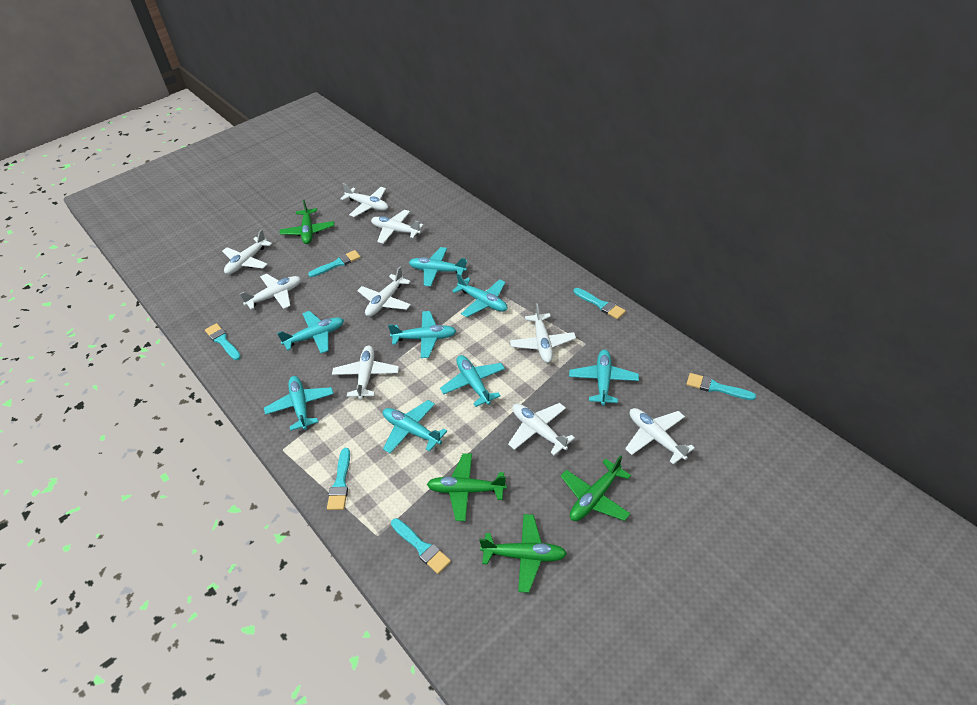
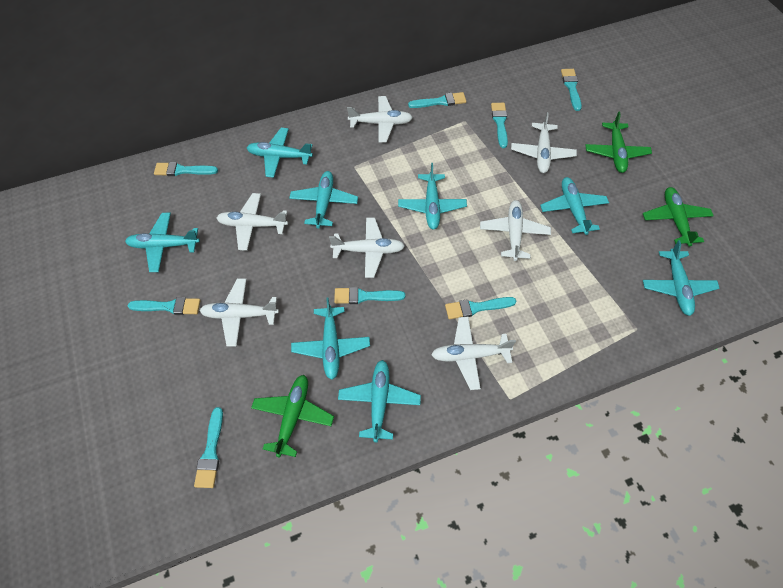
green plane: 4 -> 3
turquoise brush: 6 -> 8
white plane: 9 -> 7

